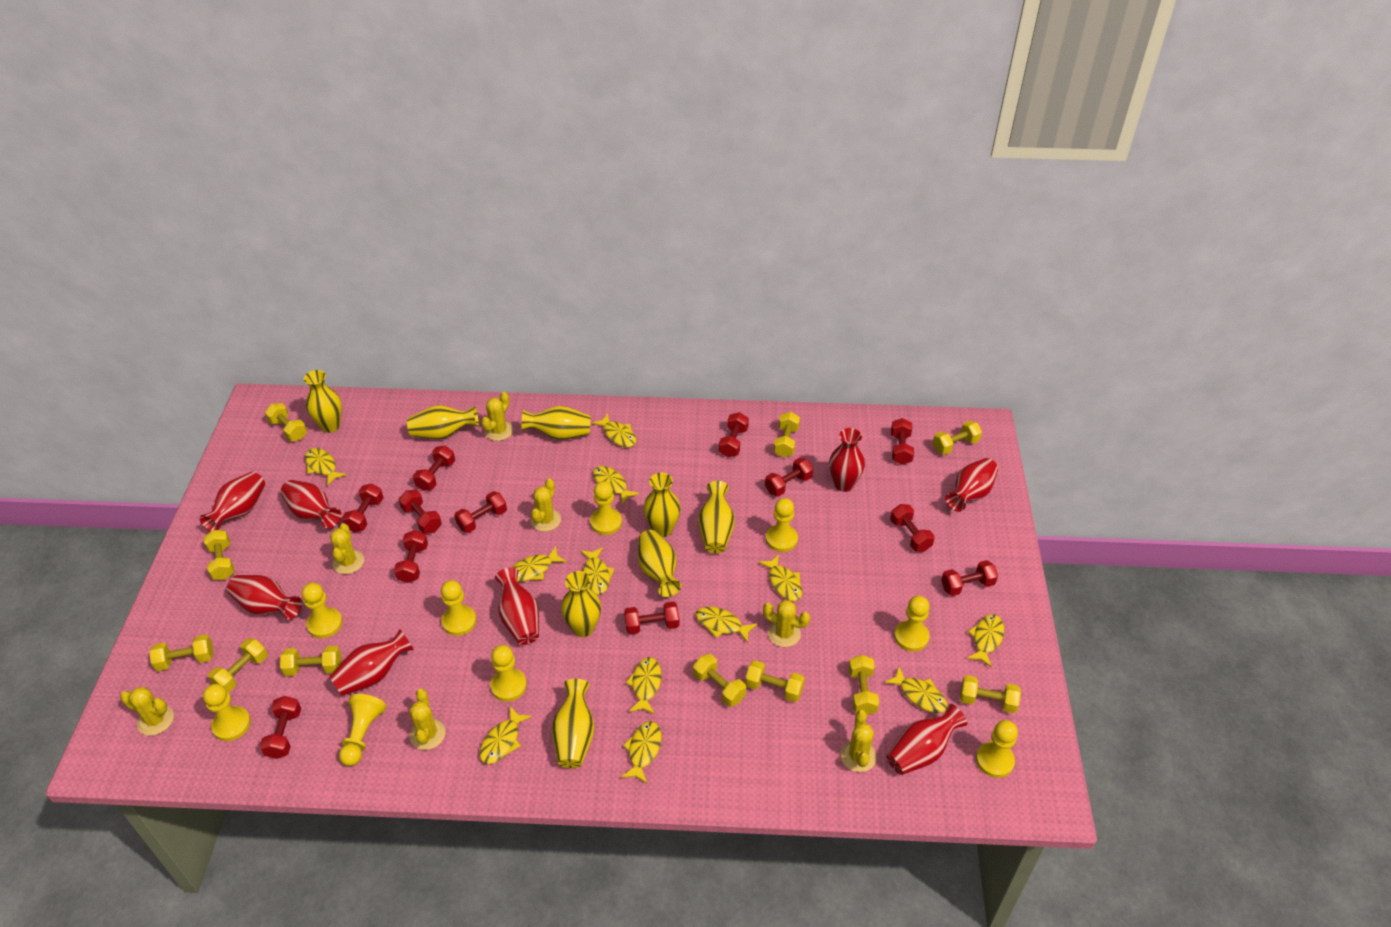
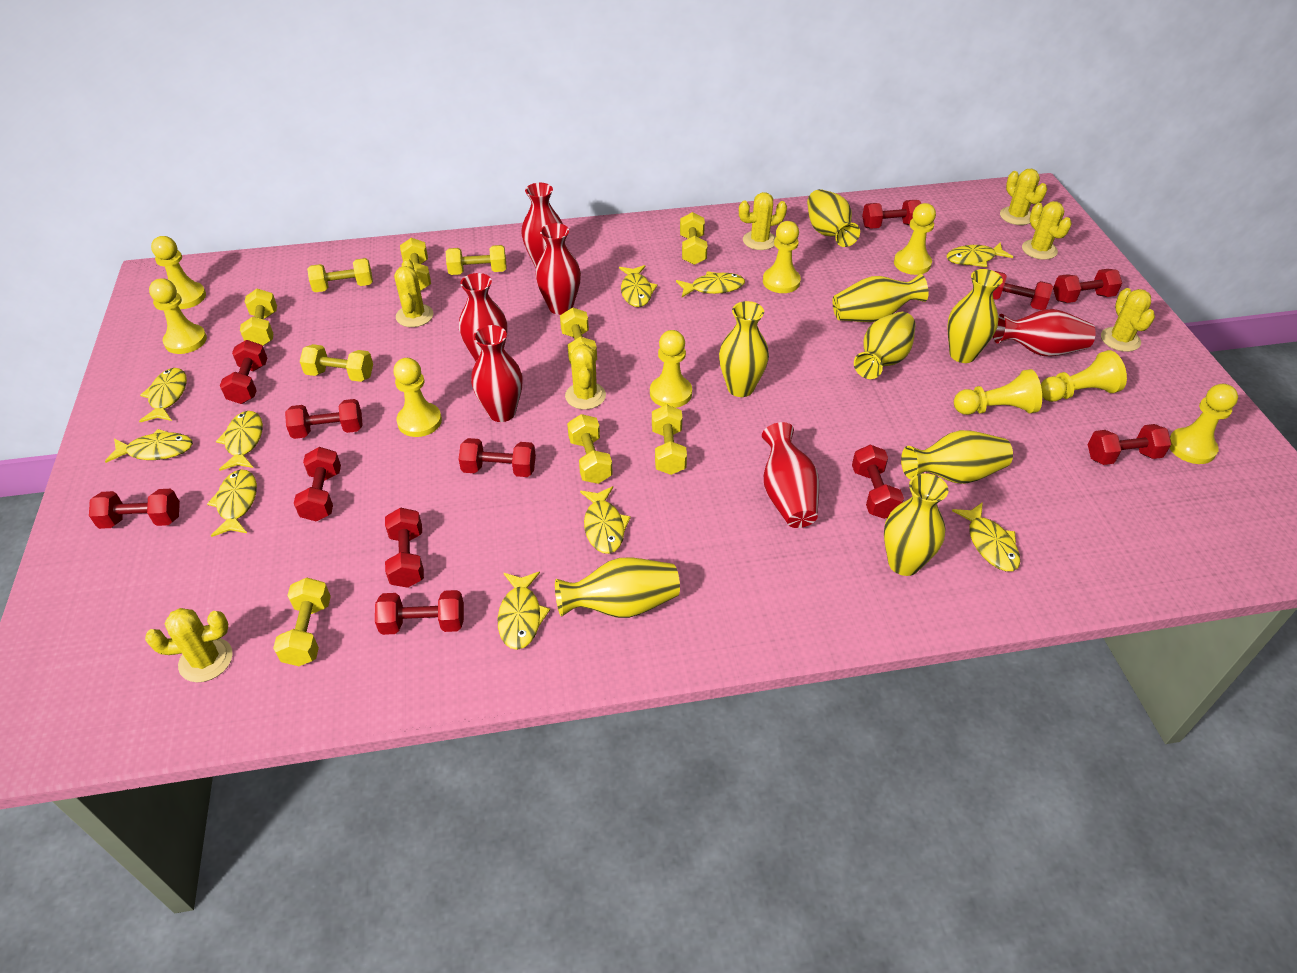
red vase: 8 -> 6
yellow dumbbell: 11 -> 10
yellow fish: 12 -> 10

